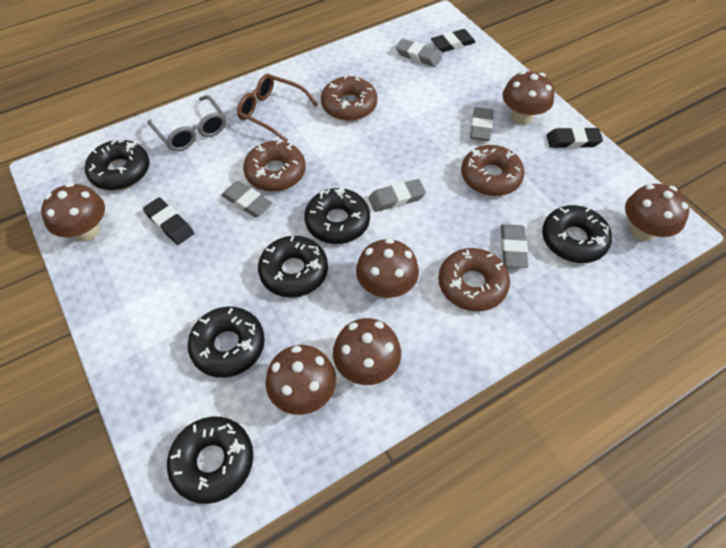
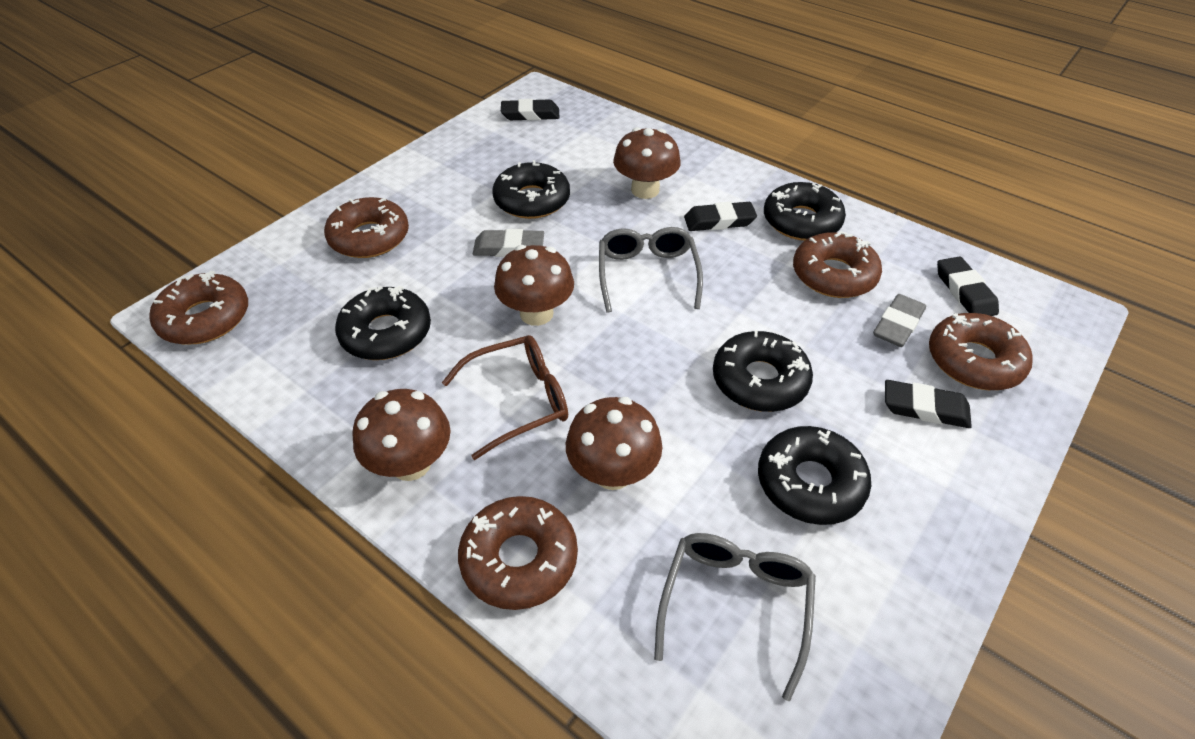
black donut: 6 -> 5
black eraser: 3 -> 4
brown donut: 4 -> 5
brown mushroom: 6 -> 4
grey eraser: 5 -> 2
grey glasses: 1 -> 2

